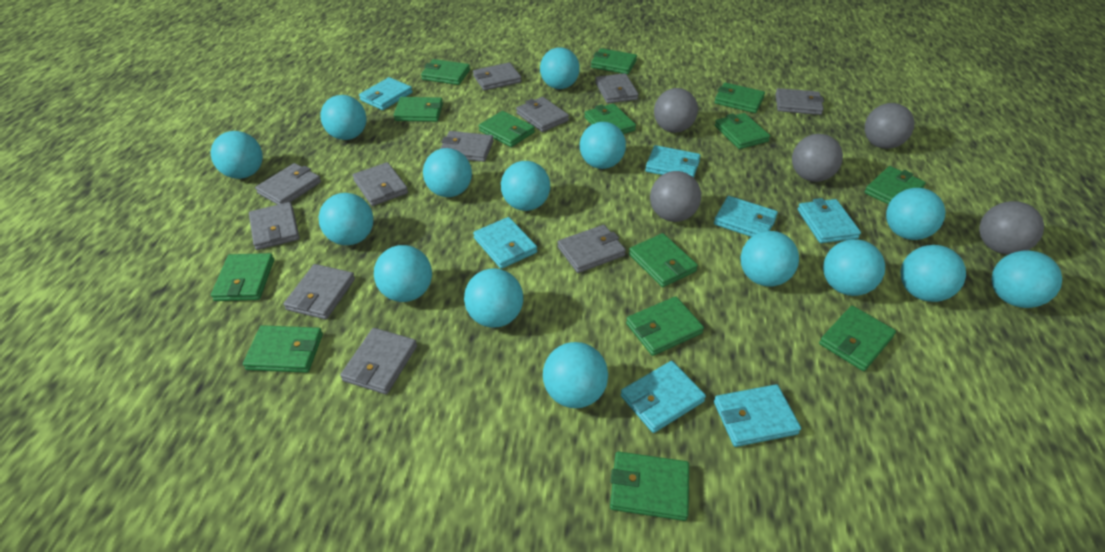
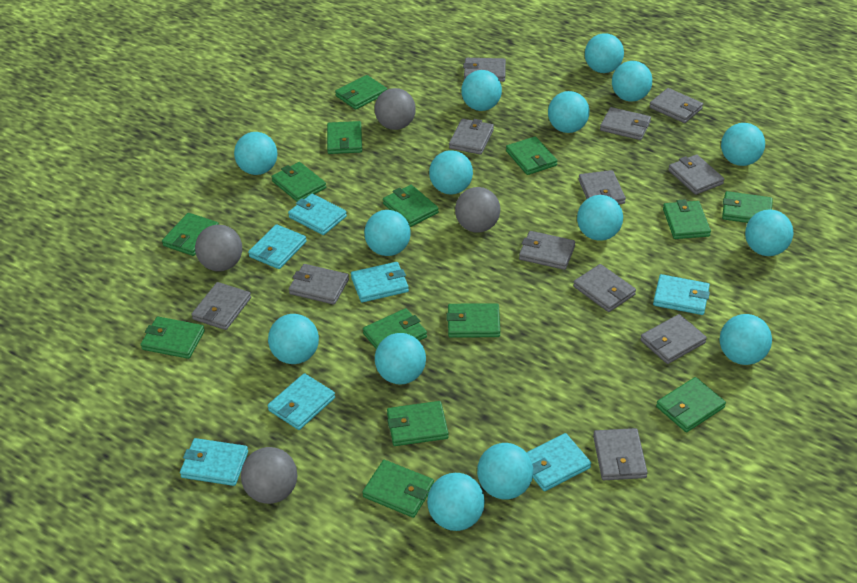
grey ball: 5 -> 4
grey wallet: 11 -> 12

